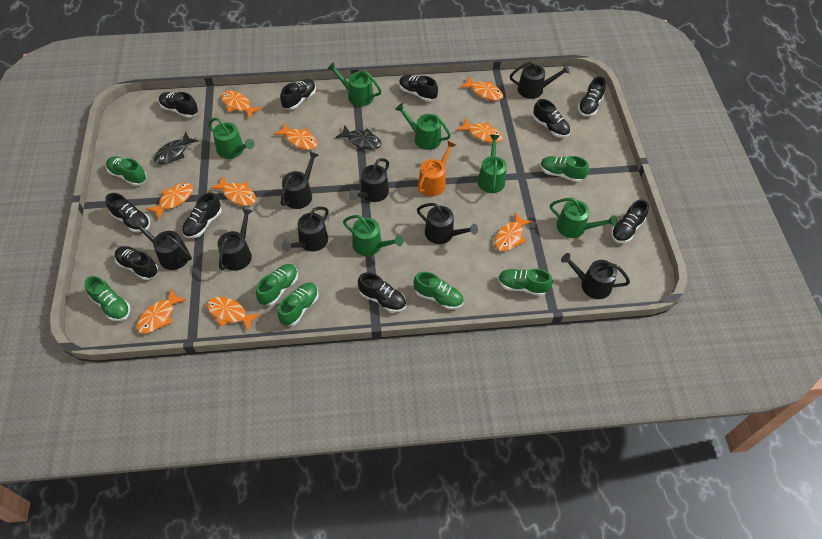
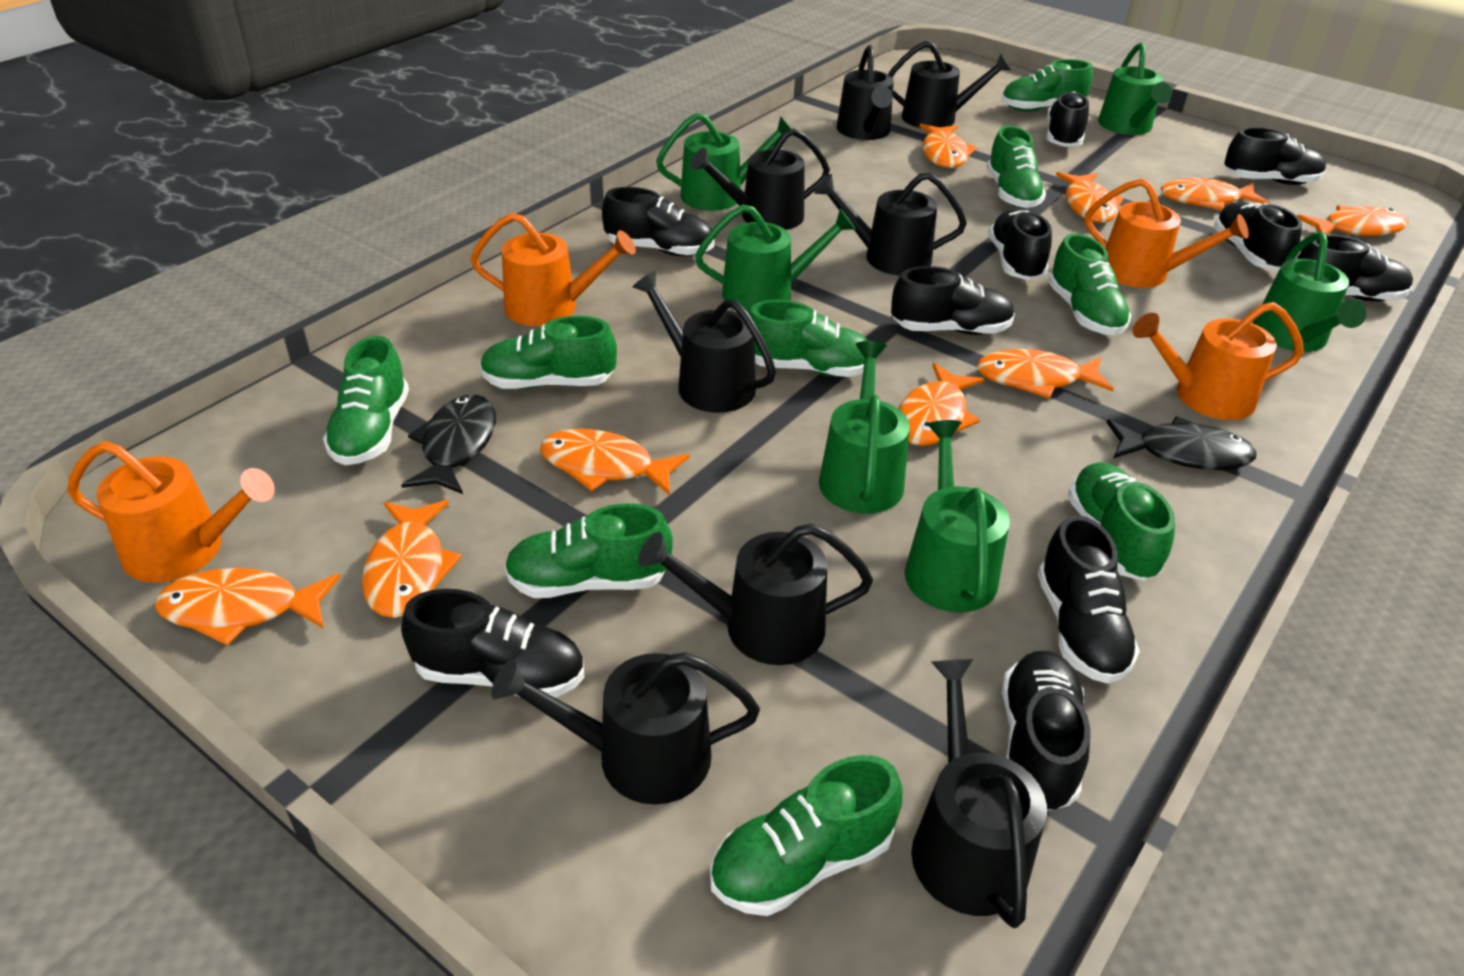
green shoe: 7 -> 9
orange watering can: 1 -> 4

